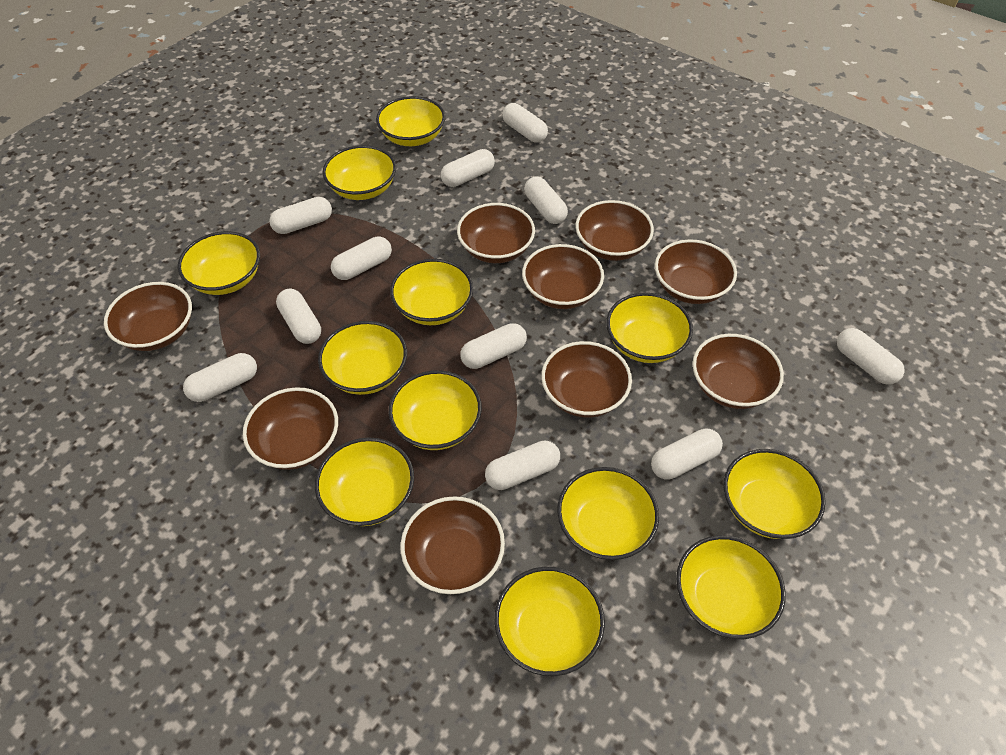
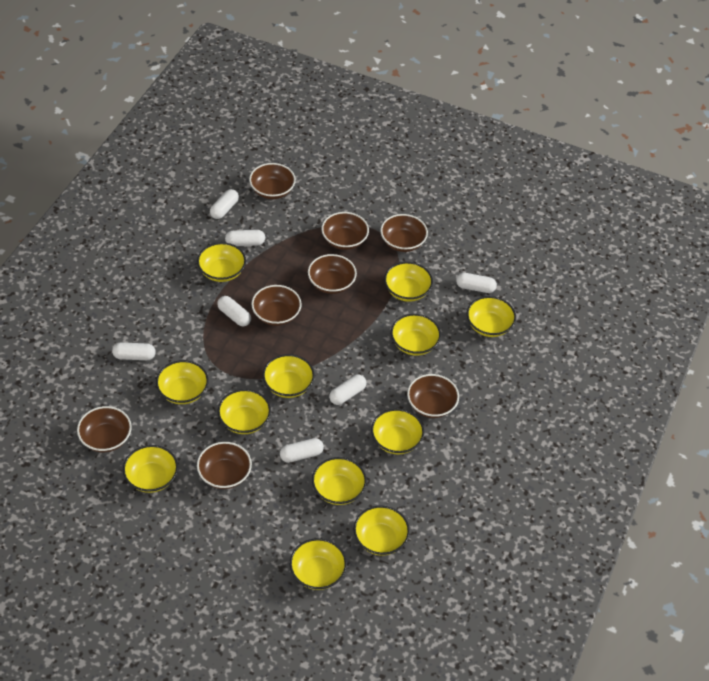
brown bowl: 9 -> 8
white capsule: 11 -> 7

